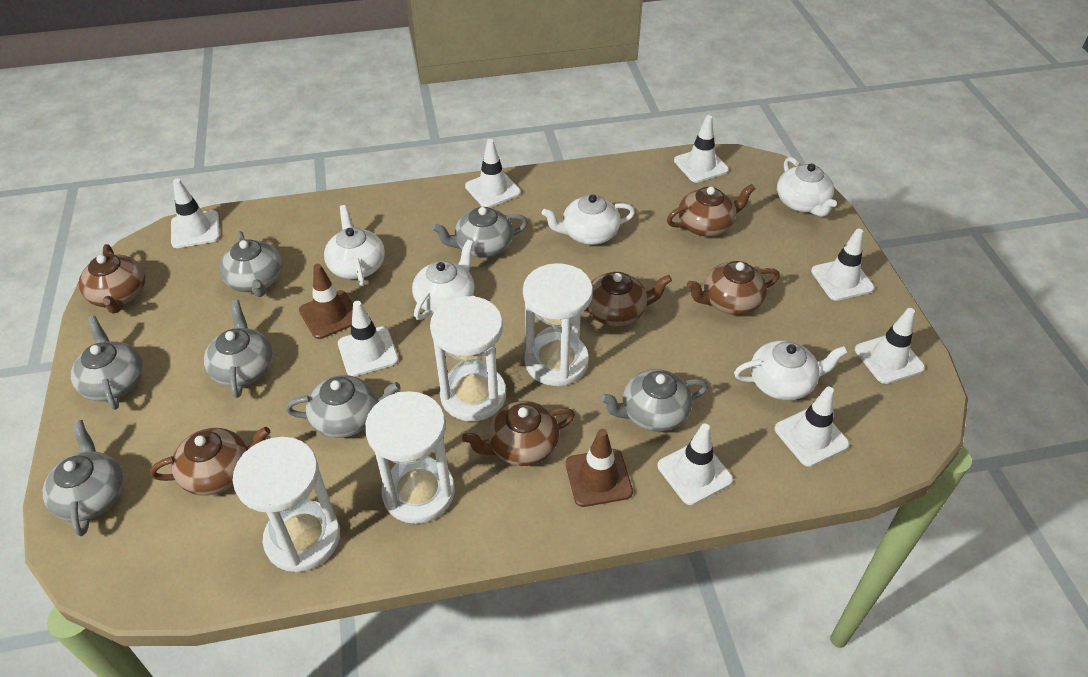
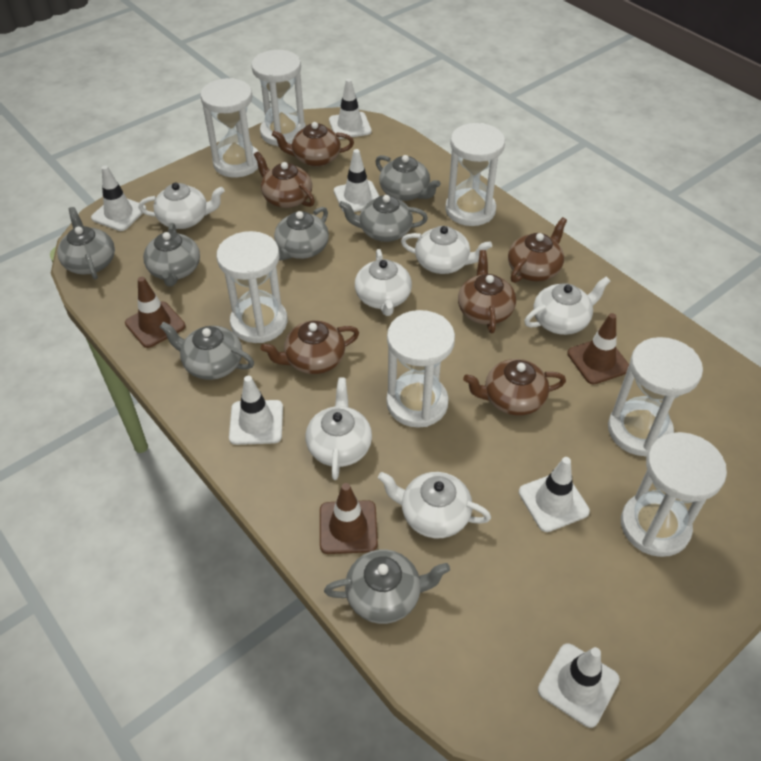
brown traffic cone: 2 -> 3
white hourglass: 4 -> 7
white teapot: 5 -> 6
white traffic cone: 8 -> 6

